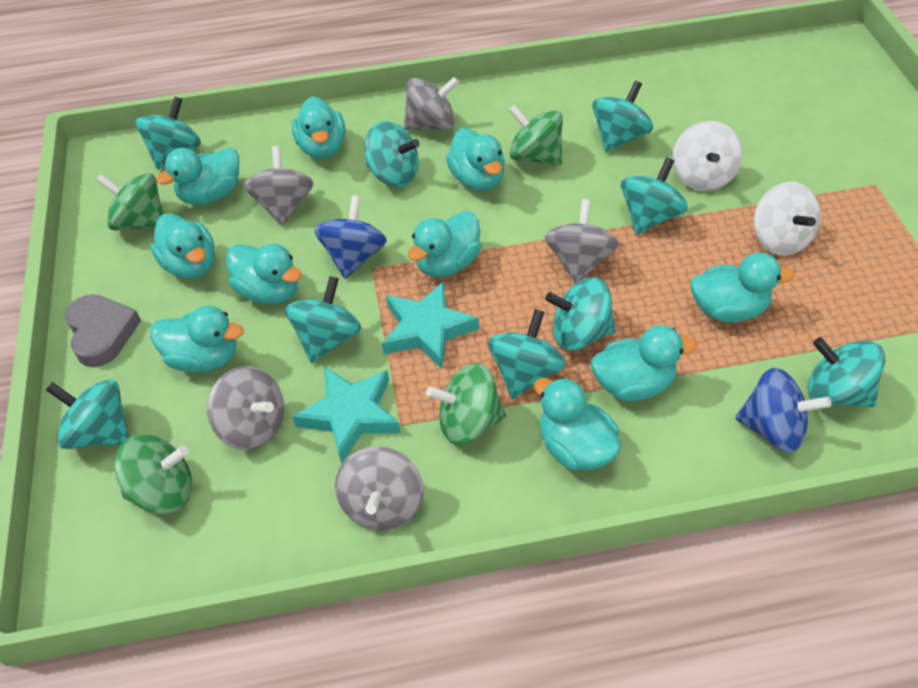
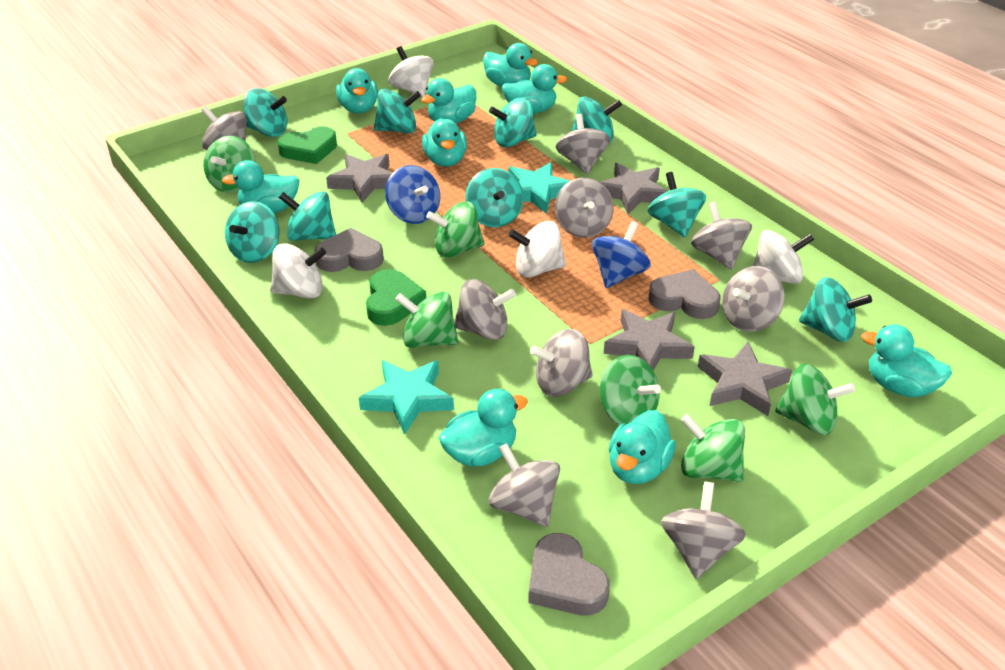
green heart: 0 -> 2
green spinning top: 4 -> 6
grey heart: 1 -> 3
grey spinning top: 5 -> 9
grey star: 0 -> 4
turquoise duck: 10 -> 9
white spinning top: 2 -> 4

